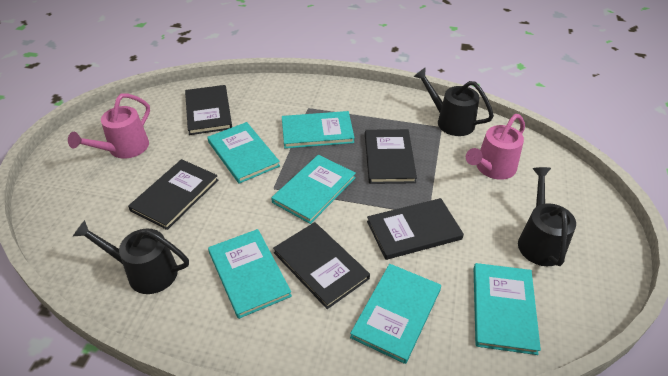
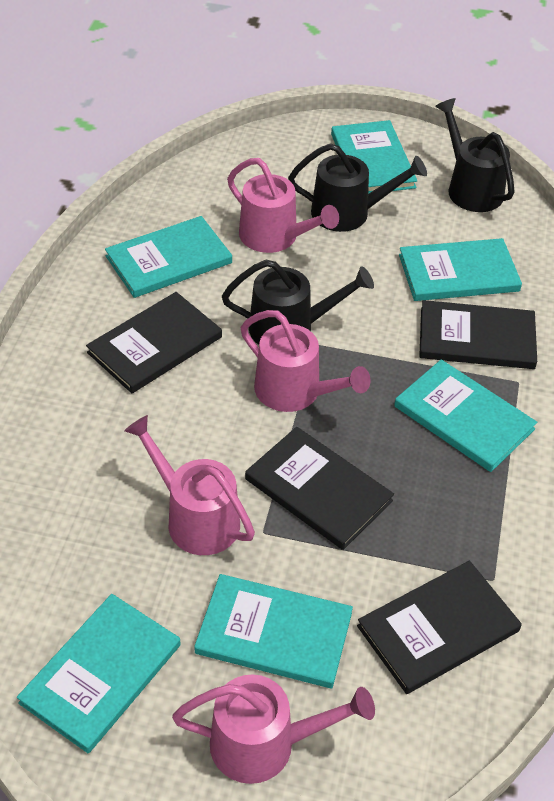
black book: 5 -> 4
pink watering can: 2 -> 4

